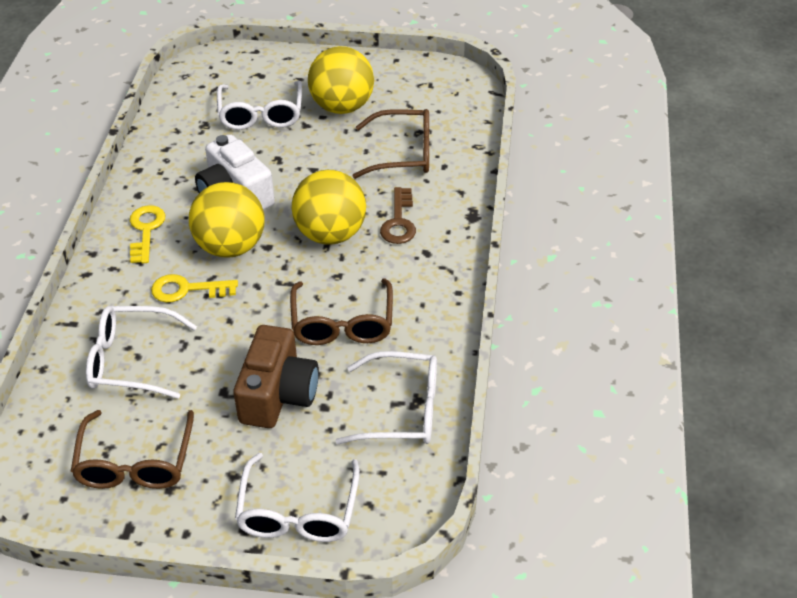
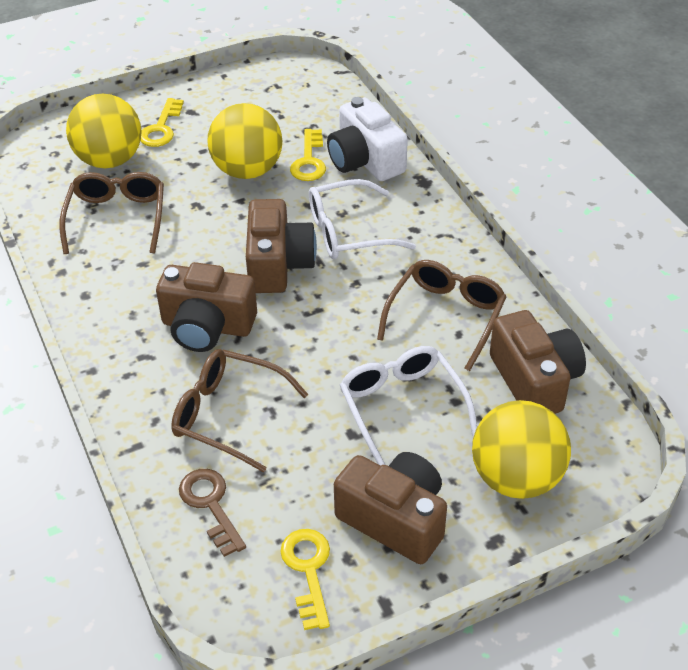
brown camera: 1 -> 4
white glasses: 4 -> 2
yellow key: 2 -> 3

